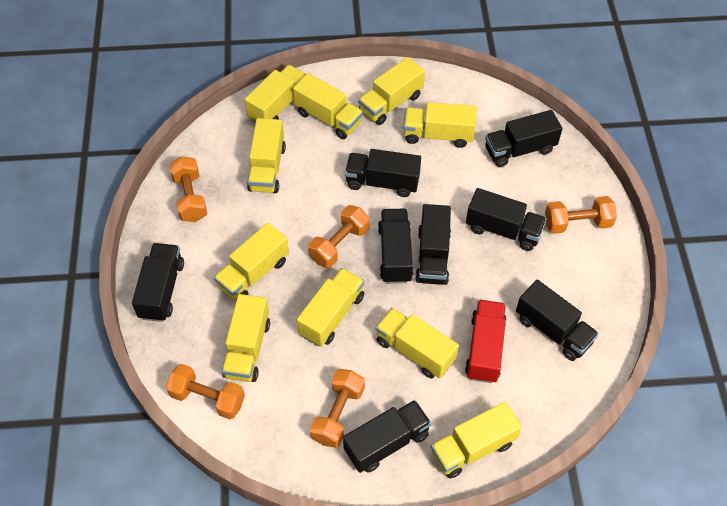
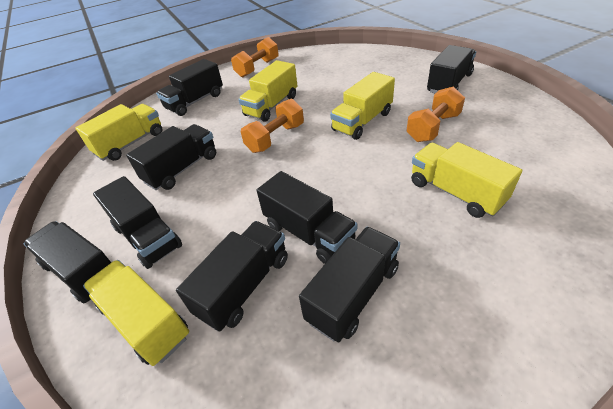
orange dumbbell: 5 -> 3
red truck: 1 -> 0
yellow truck: 10 -> 5

